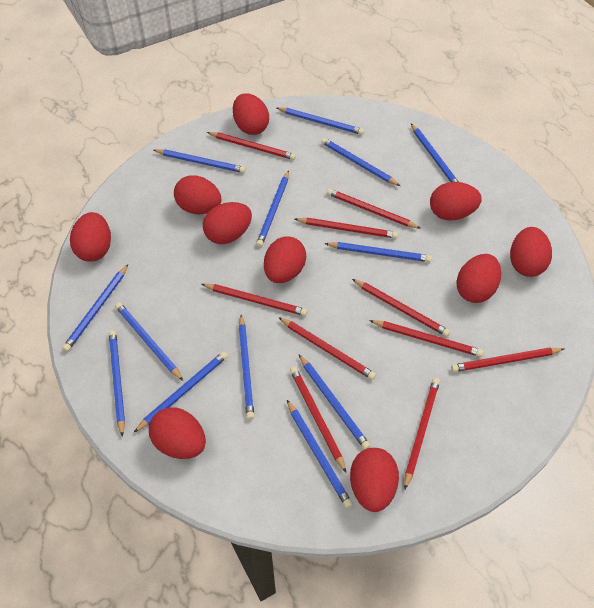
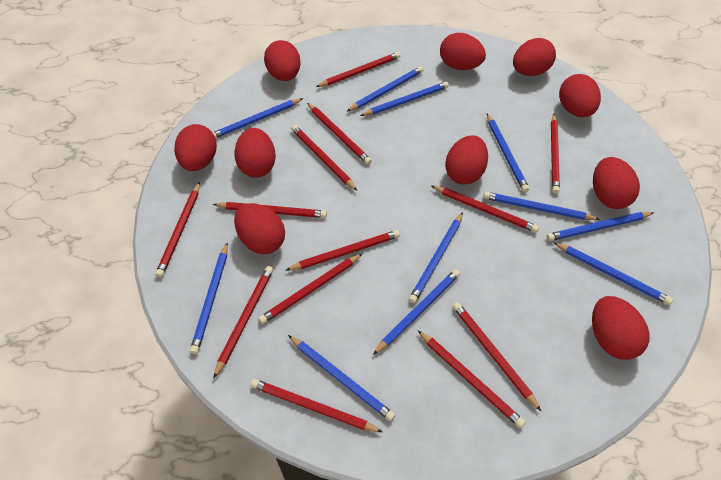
blue pencil: 13 -> 11
red pencil: 10 -> 13

